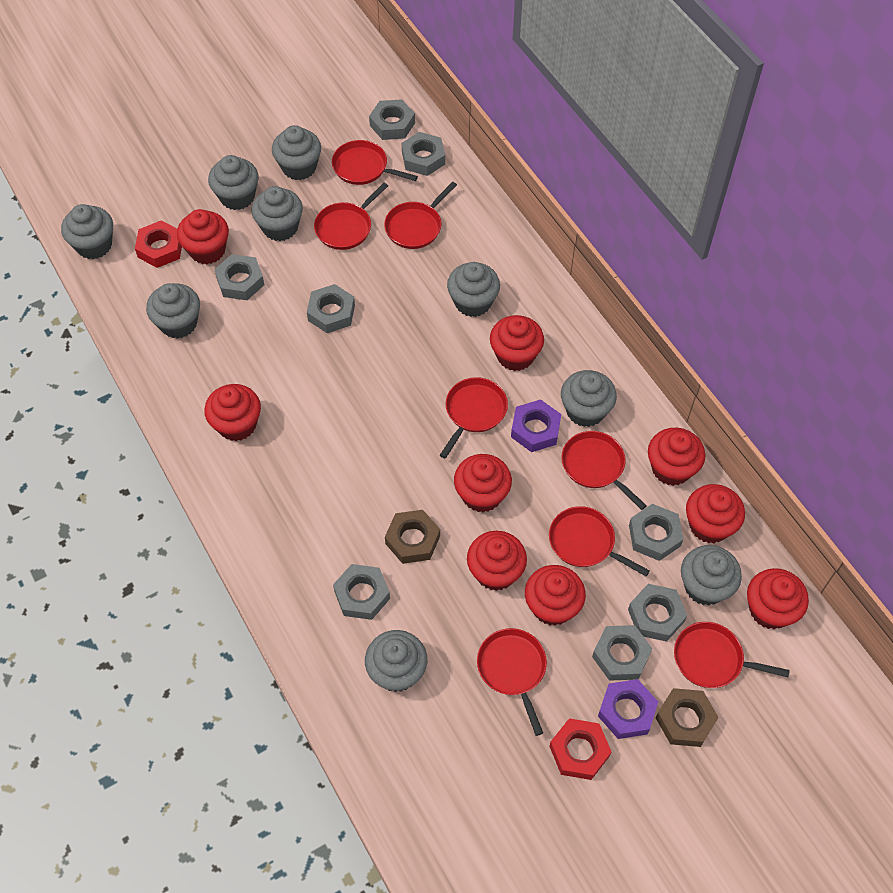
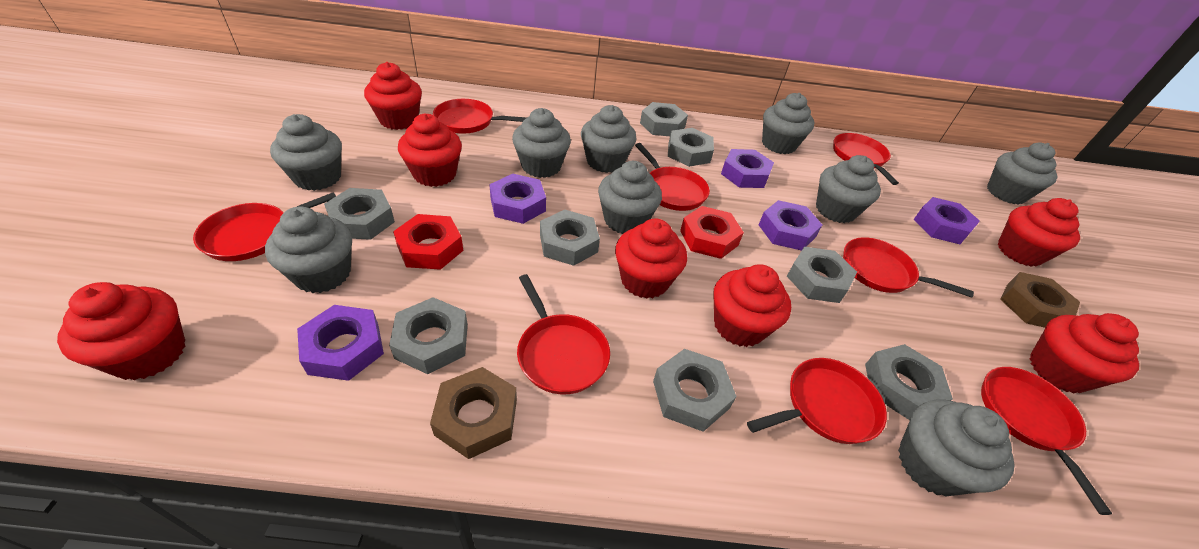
purple nut: 2 -> 5
red cupcake: 9 -> 7

